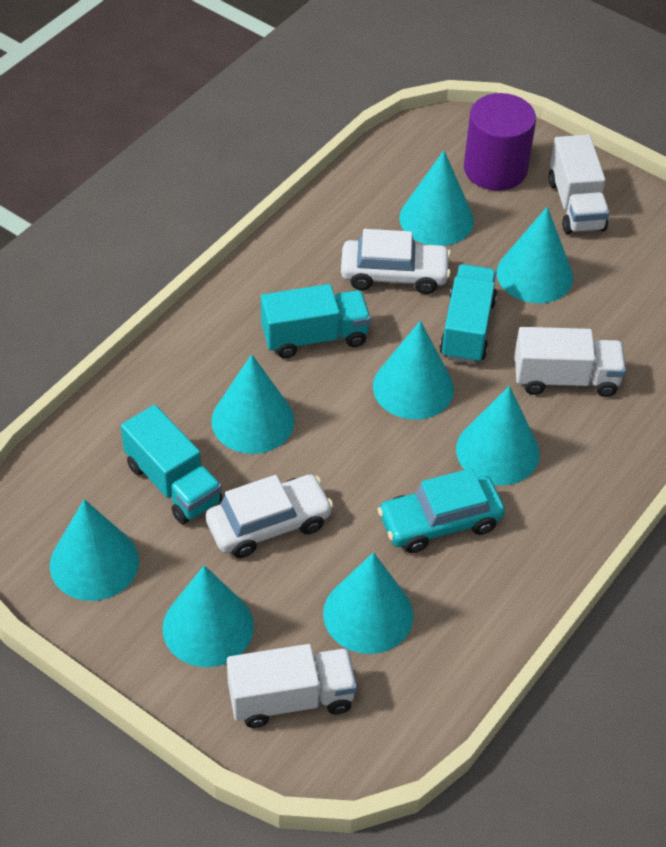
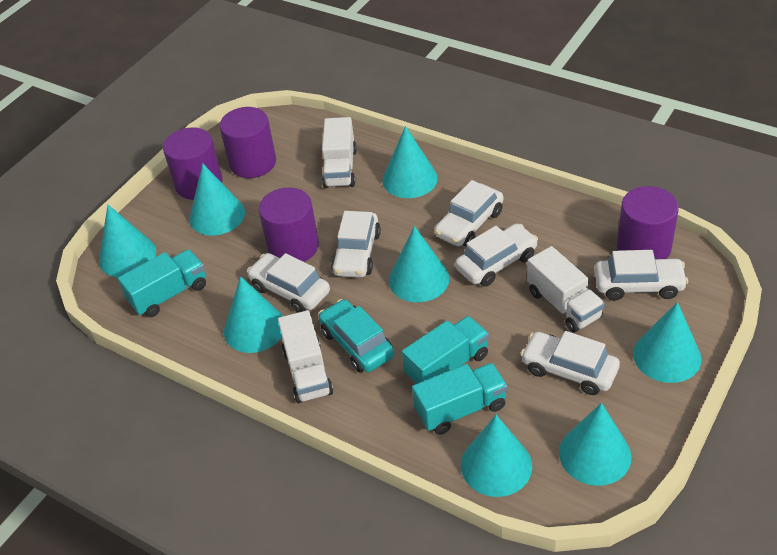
purple cylinder: 1 -> 4
white car: 2 -> 6

